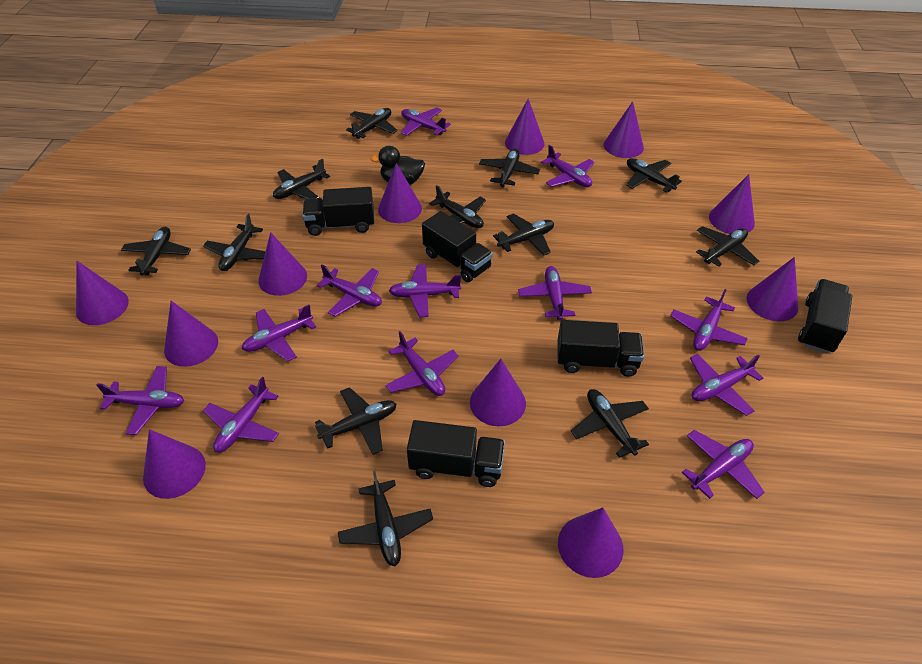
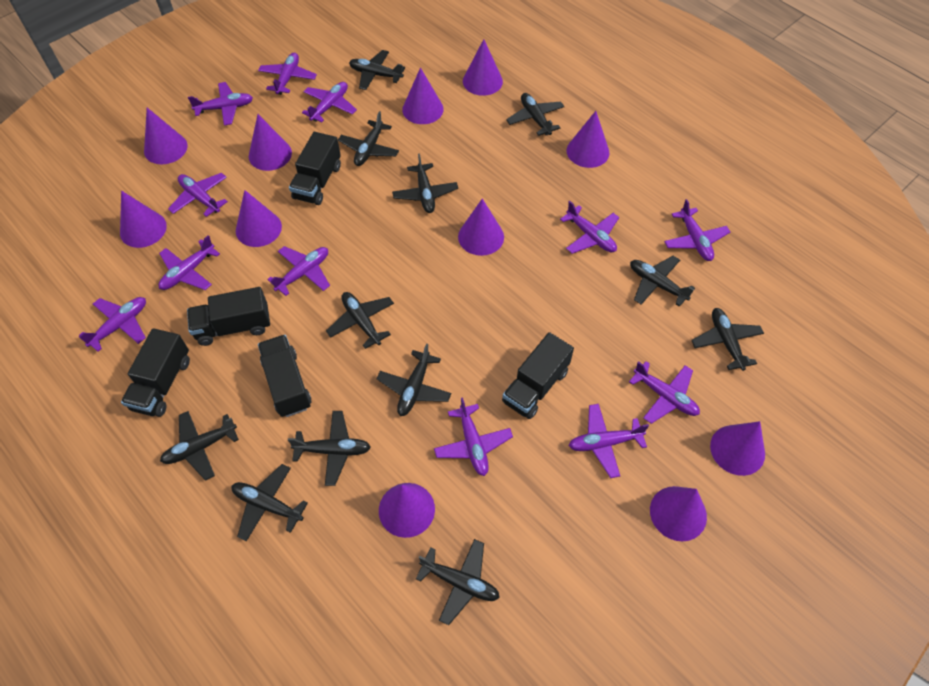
black duck: 1 -> 0

